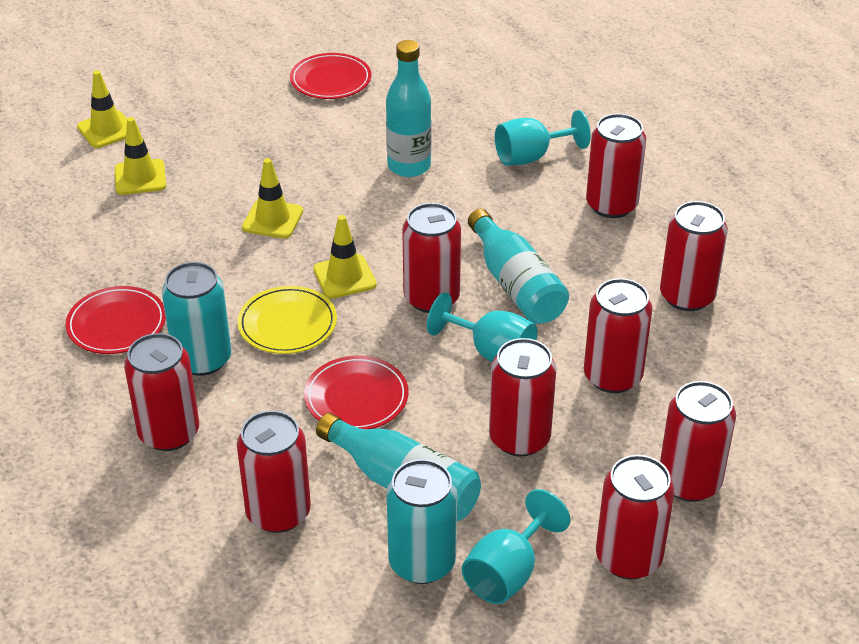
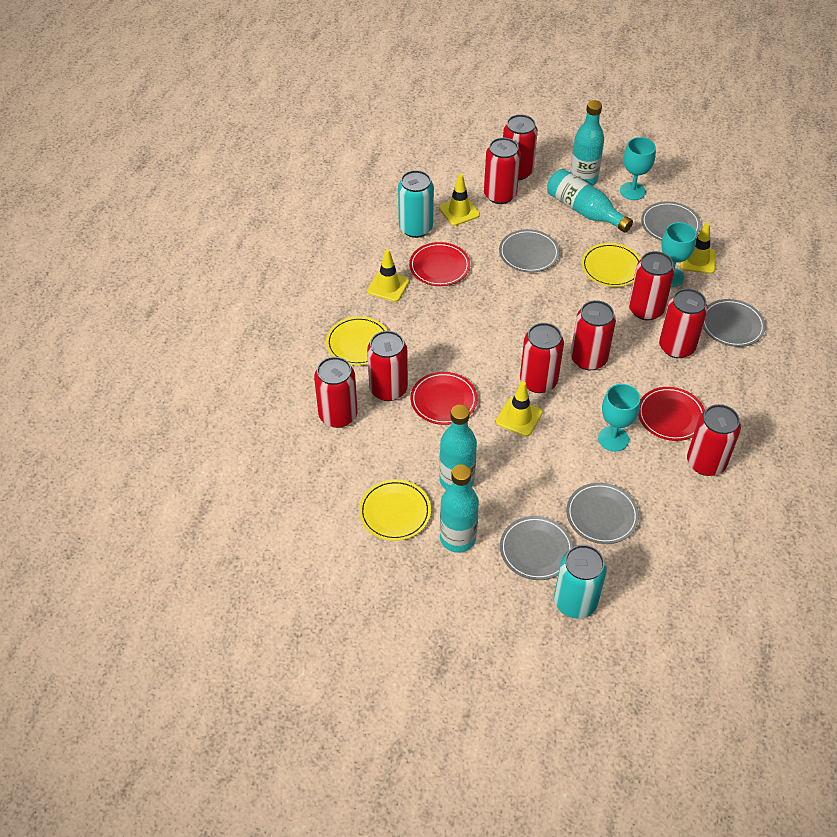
grey plate: 0 -> 5
turquoise bottle: 3 -> 4
yellow plate: 1 -> 3

